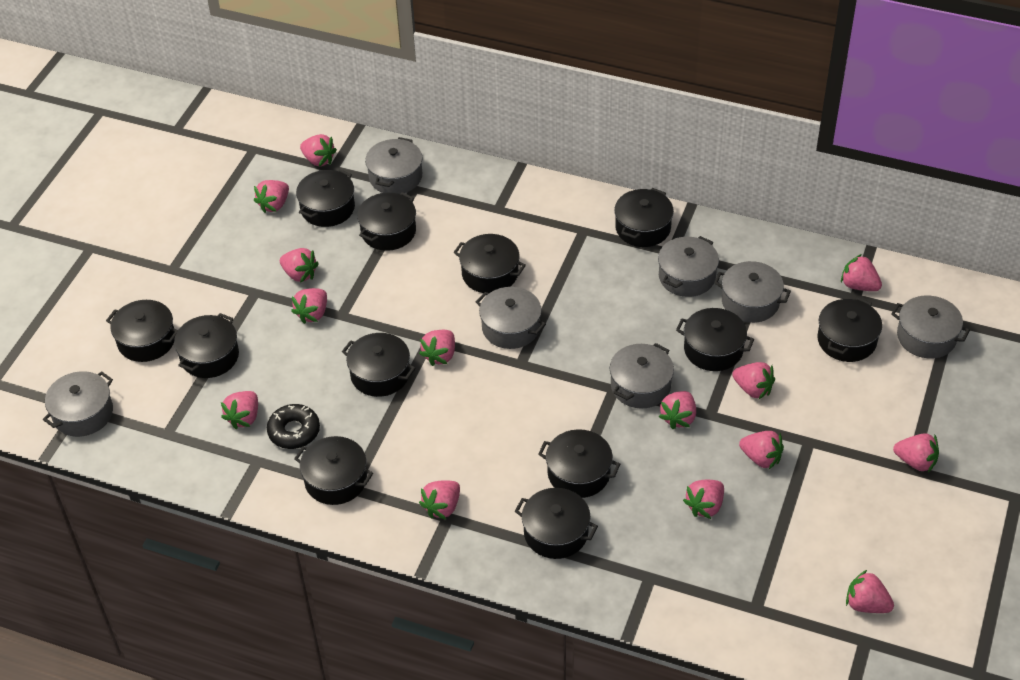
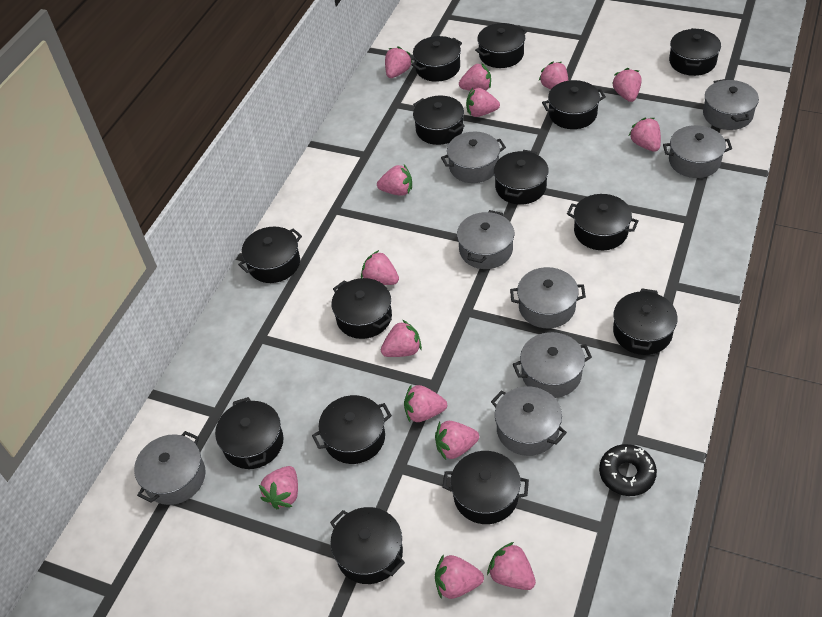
black pot: 12 -> 14
grey pot: 7 -> 8

